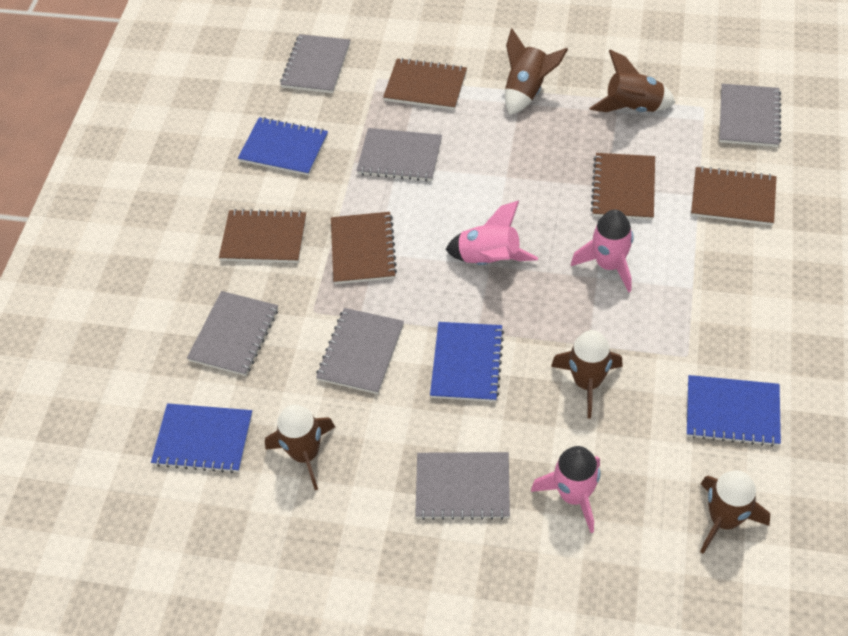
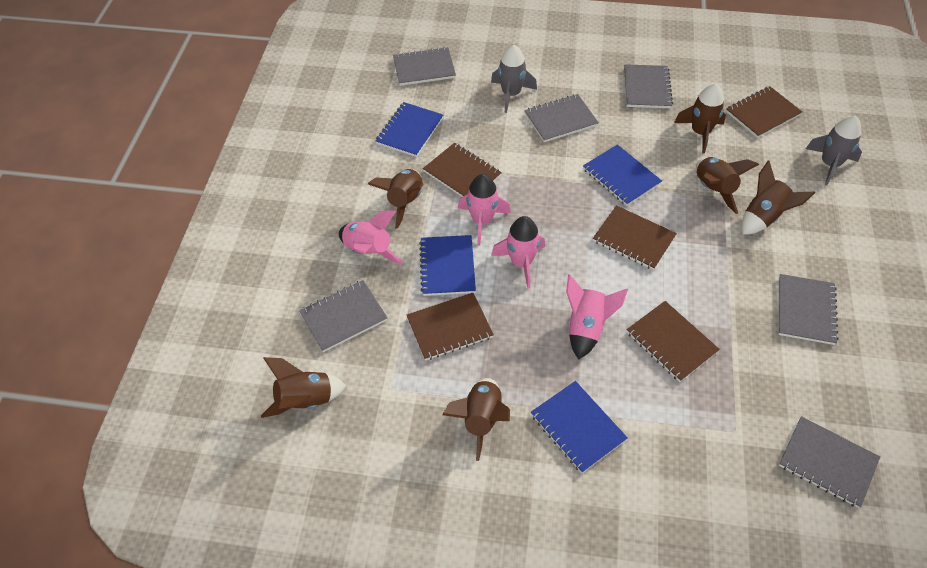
brown rocket: 5 -> 6
grey rocket: 0 -> 2
pink rocket: 3 -> 4

